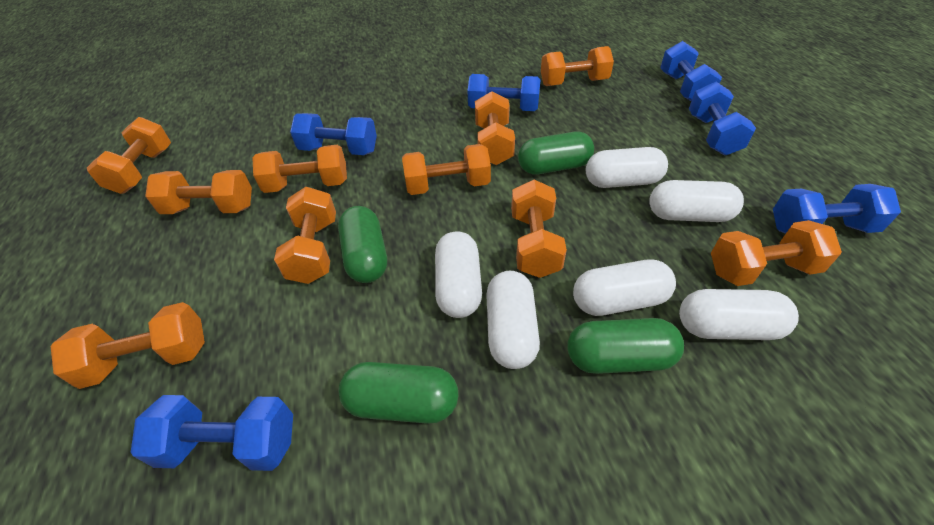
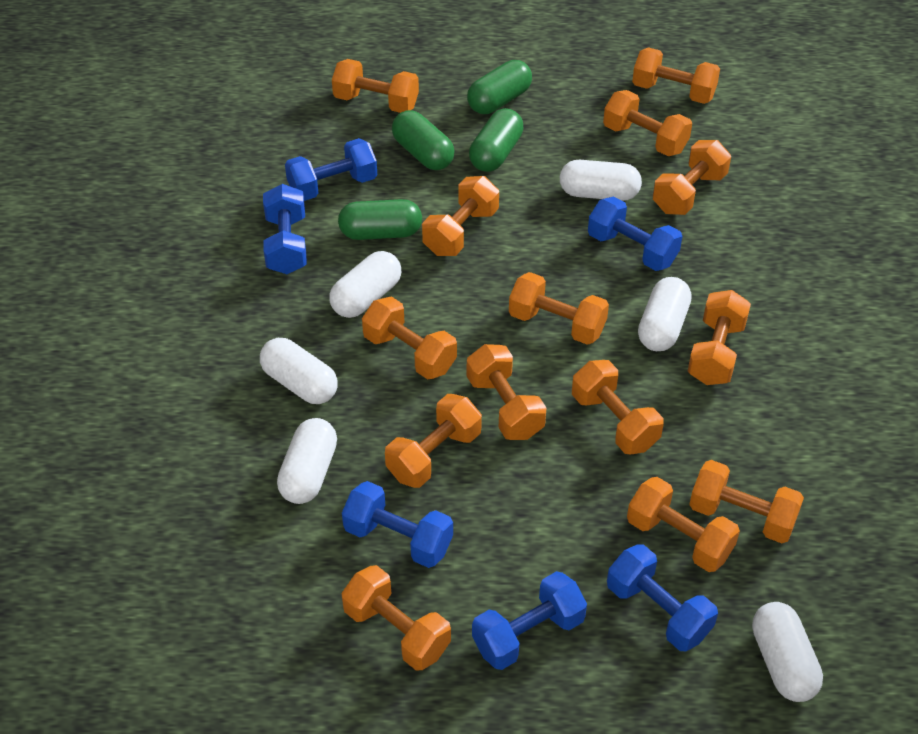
orange dumbbell: 10 -> 14

